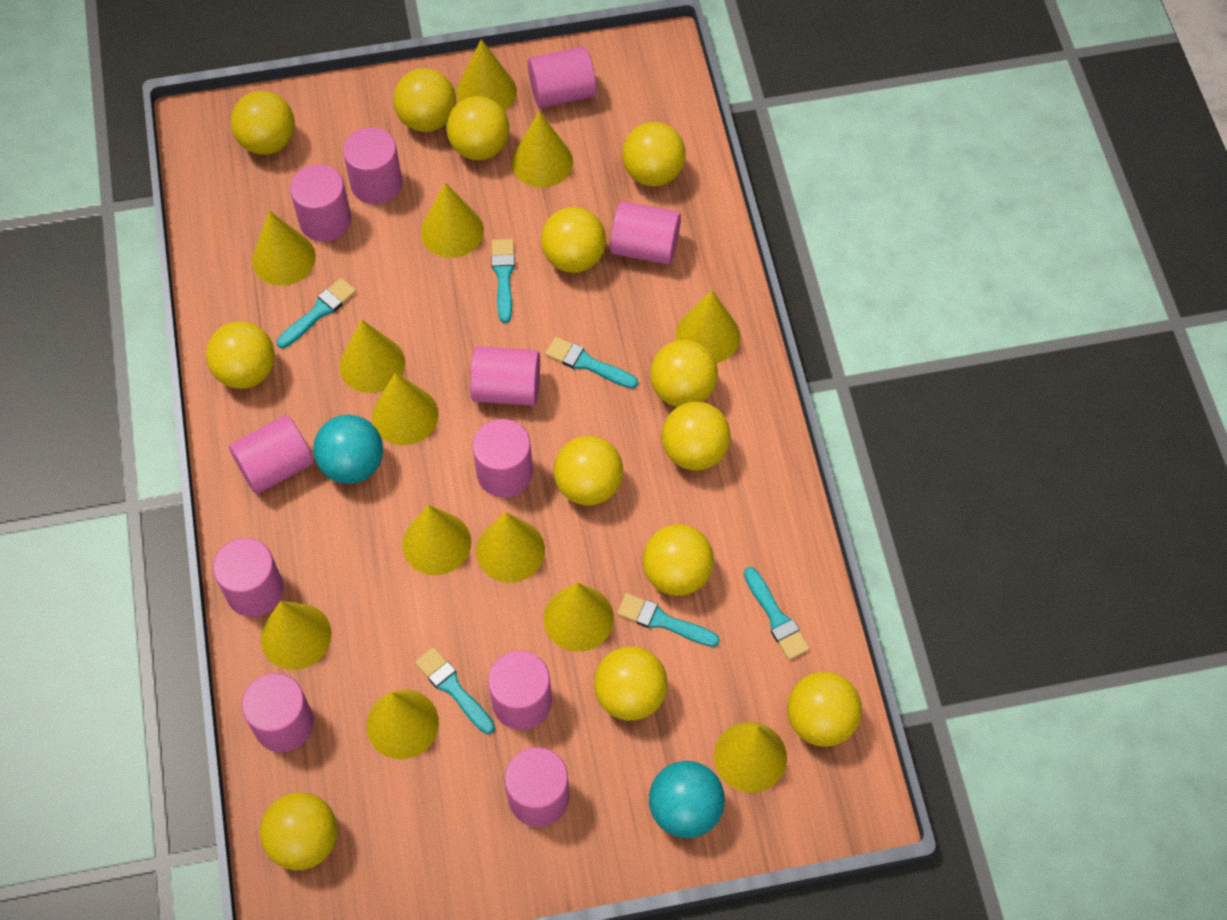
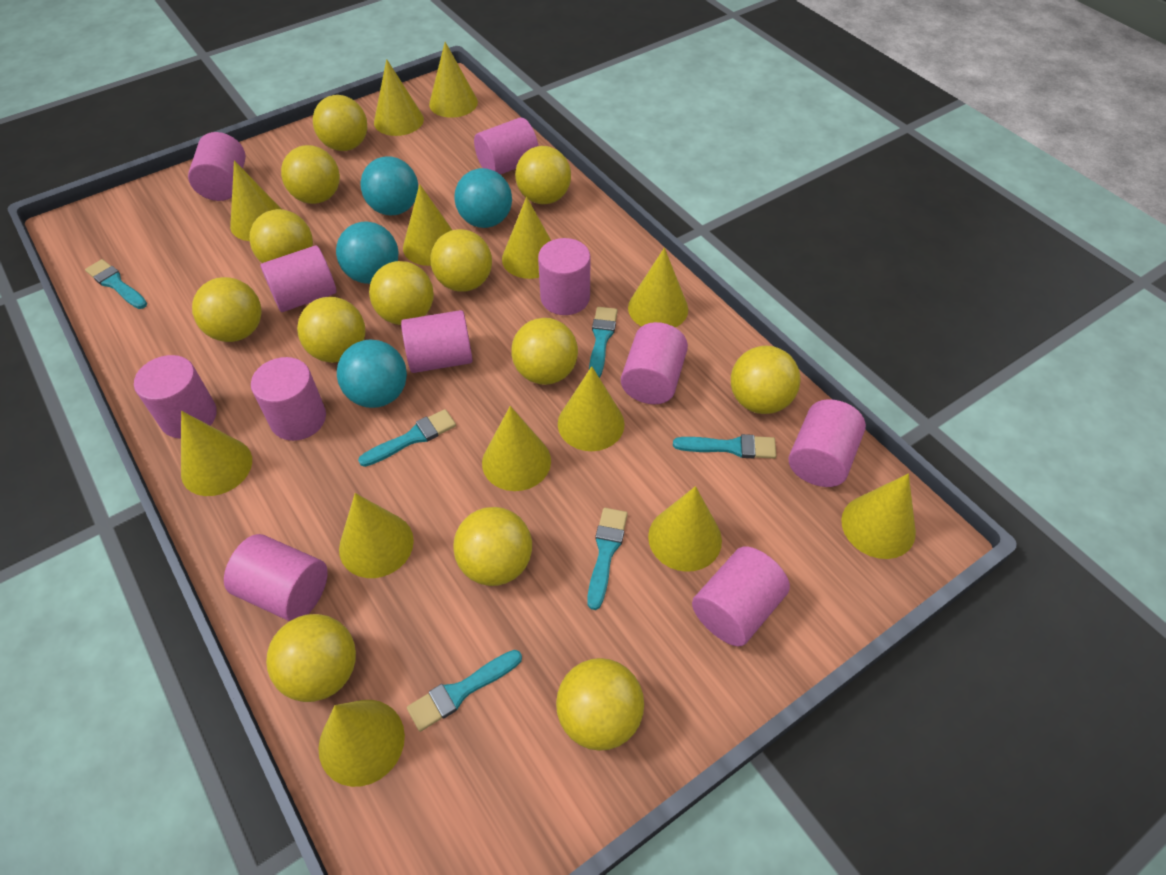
turquoise ball: 2 -> 4

